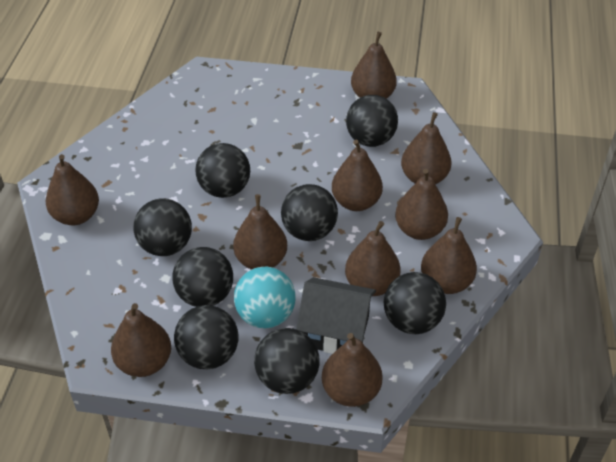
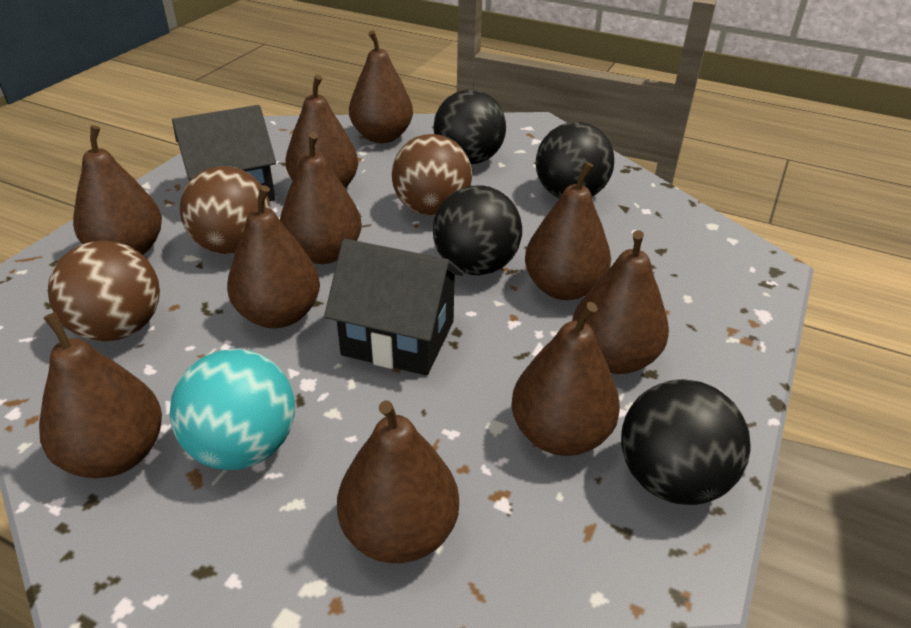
black ball: 8 -> 4
black house: 1 -> 2
brown ball: 0 -> 3

